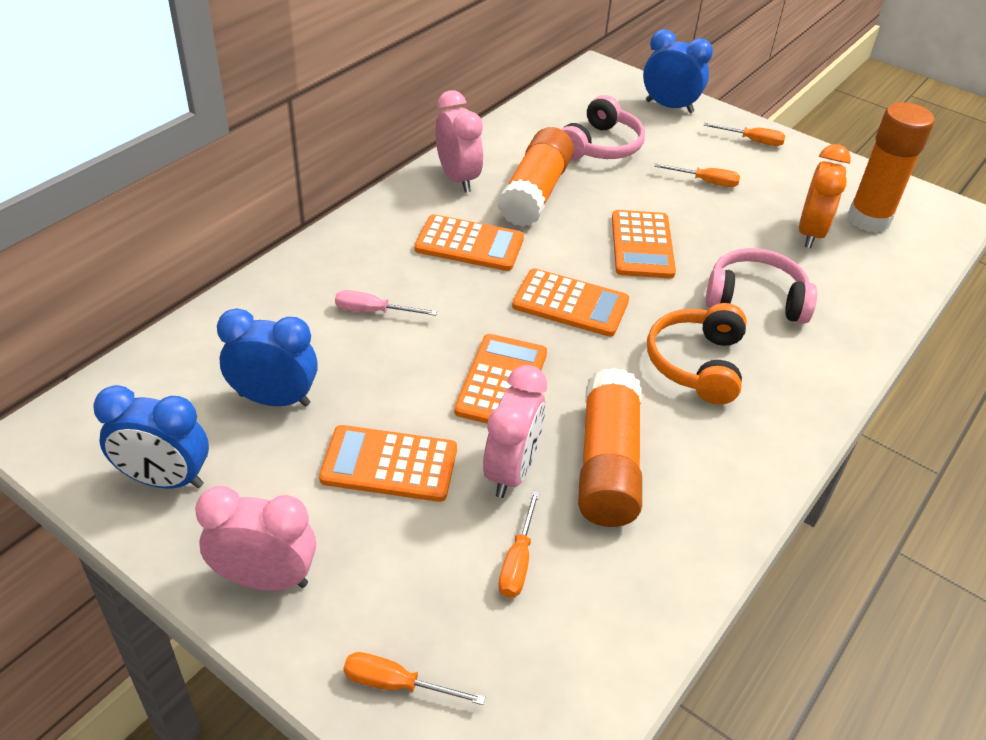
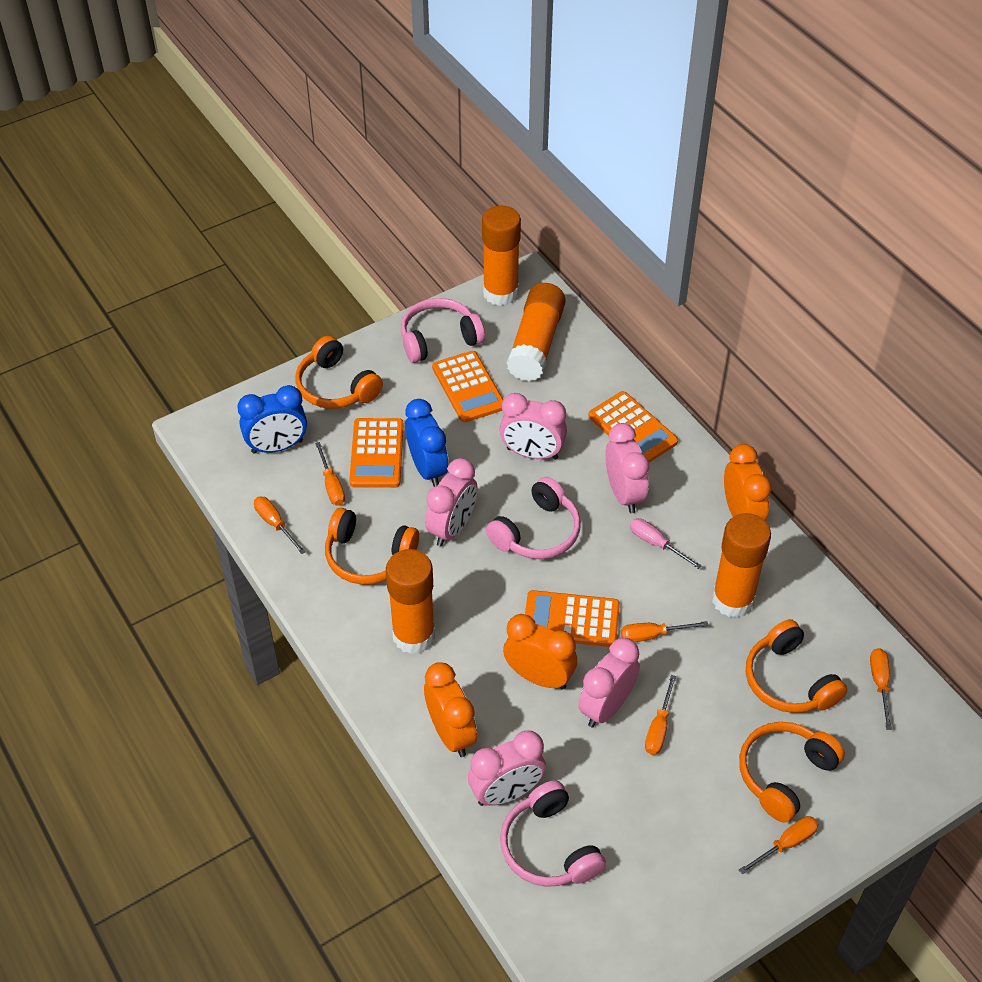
blue clock: 3 -> 2
orange calculator: 5 -> 4
orange clock: 1 -> 3
orange glue stick: 3 -> 4
orange headphones: 1 -> 4
orange screwdriver: 4 -> 6
pink clock: 3 -> 5
pink headphones: 2 -> 3

